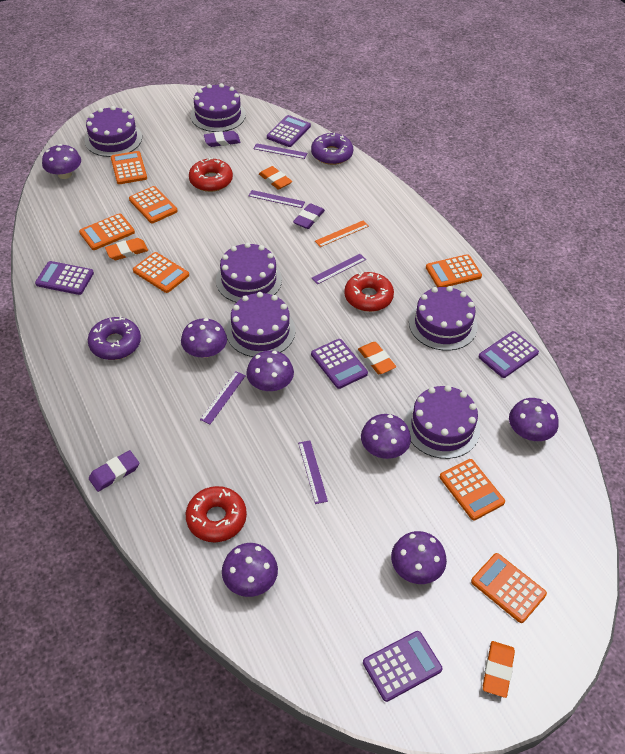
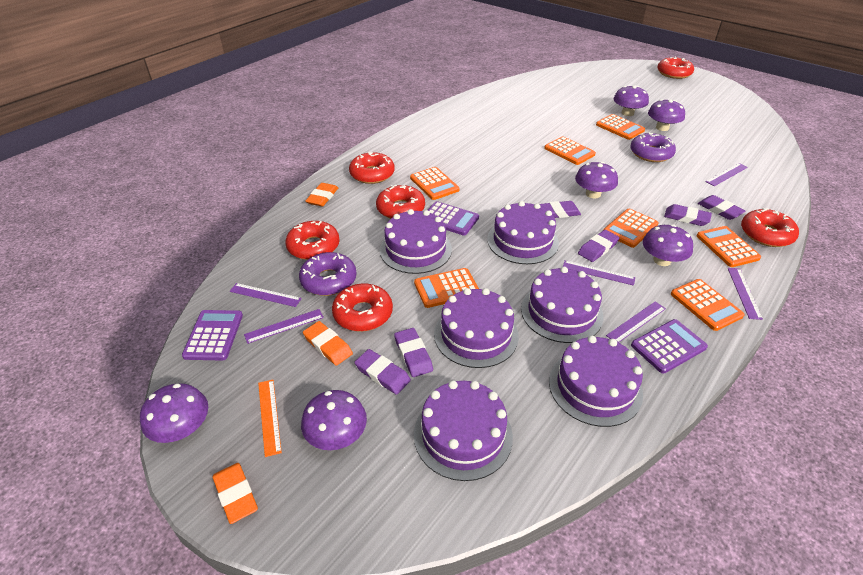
orange eraser: 4 -> 3
purple calculator: 5 -> 3
purple eraser: 3 -> 6
purple mushroom: 7 -> 6
purple ruler: 5 -> 6
red donut: 3 -> 6

